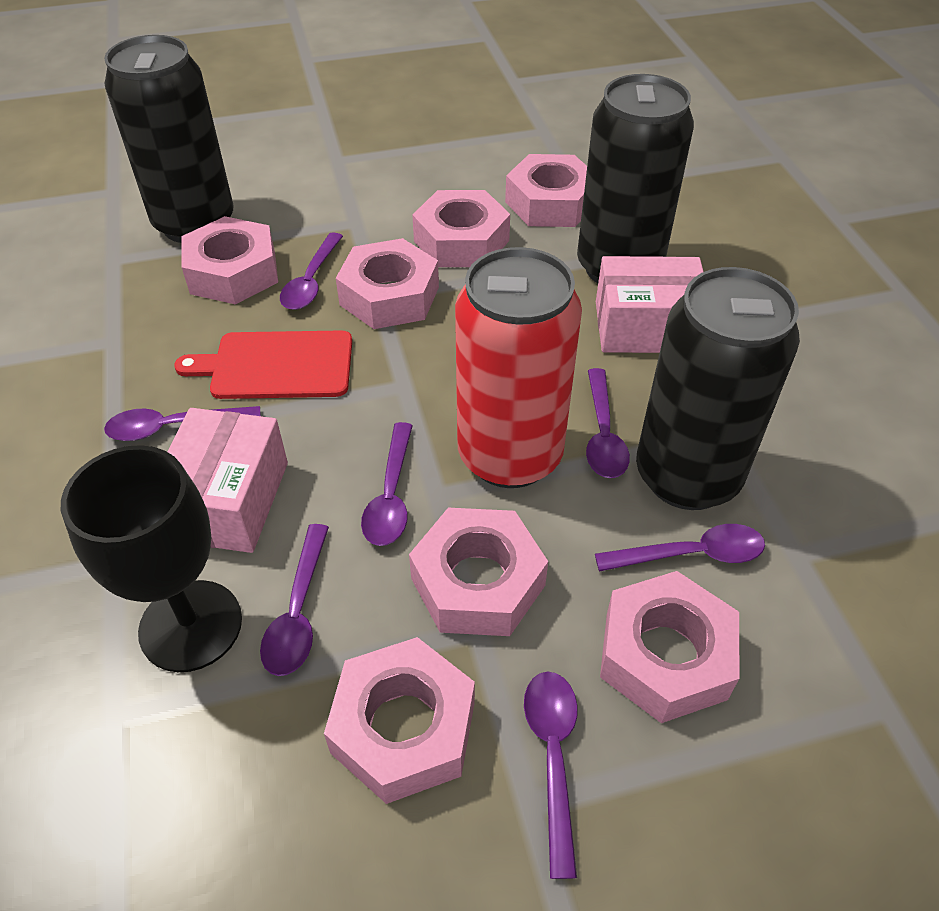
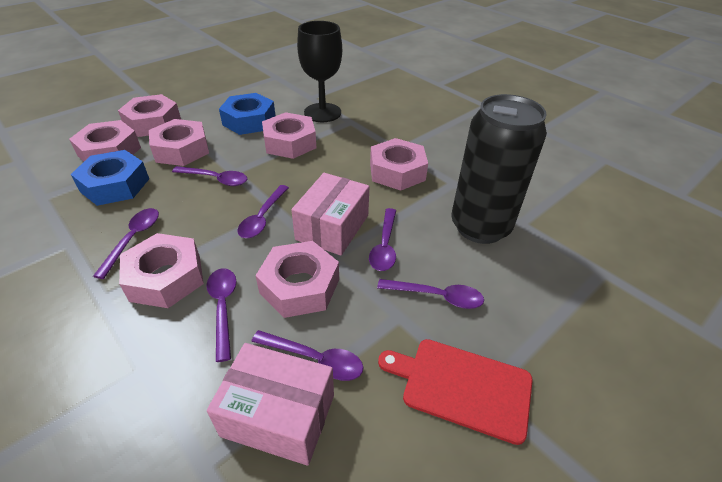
black can: 3 -> 1
blue nut: 0 -> 2
red can: 1 -> 0

